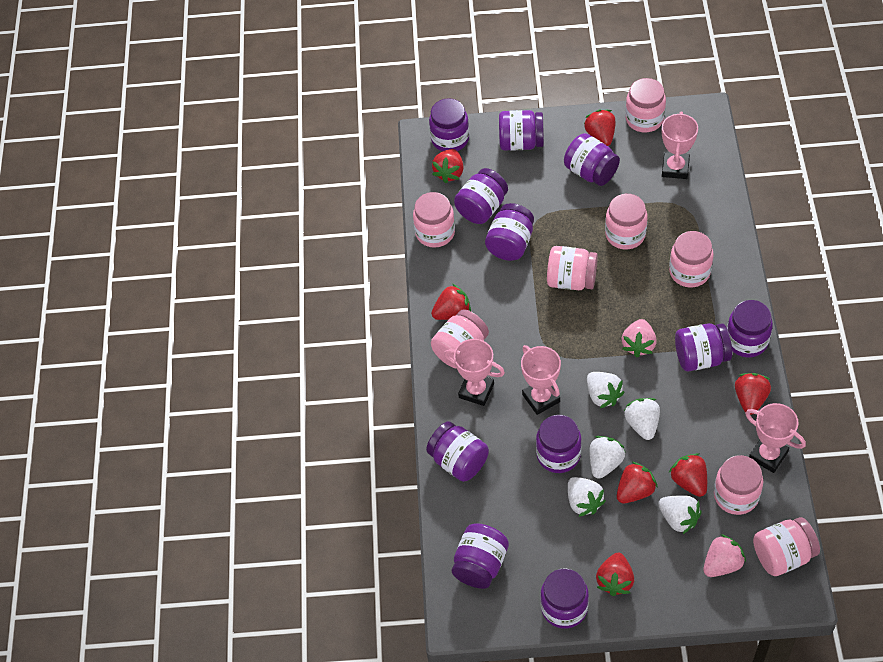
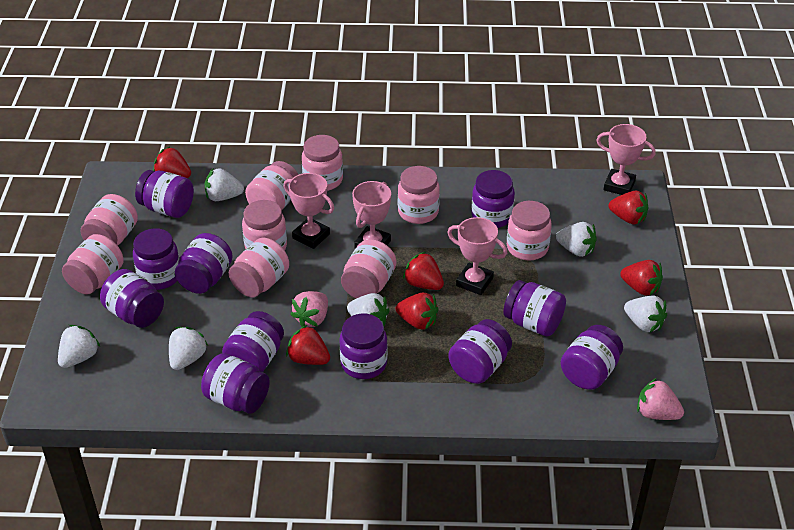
pink jar: 8 -> 9
red strawberry: 7 -> 6
white strawberry: 5 -> 6

